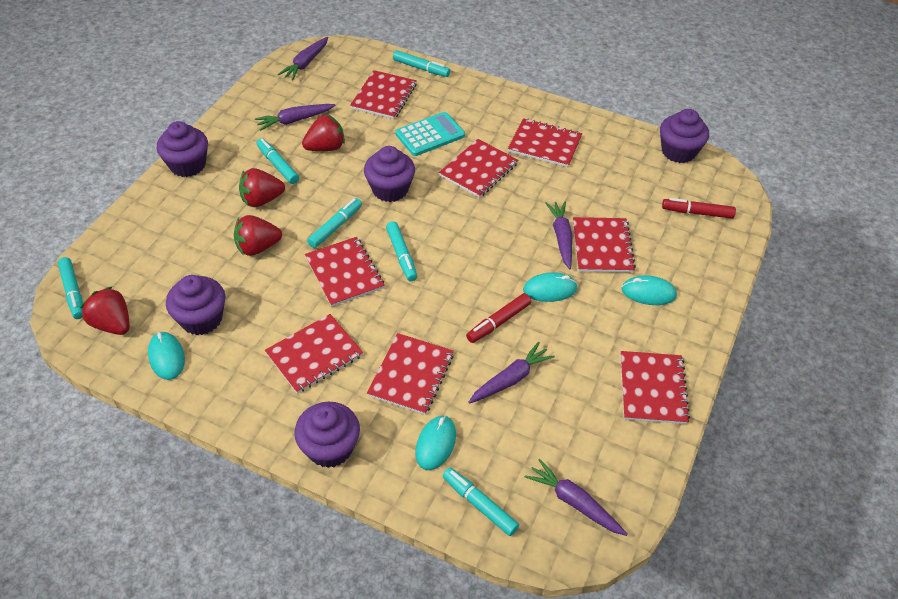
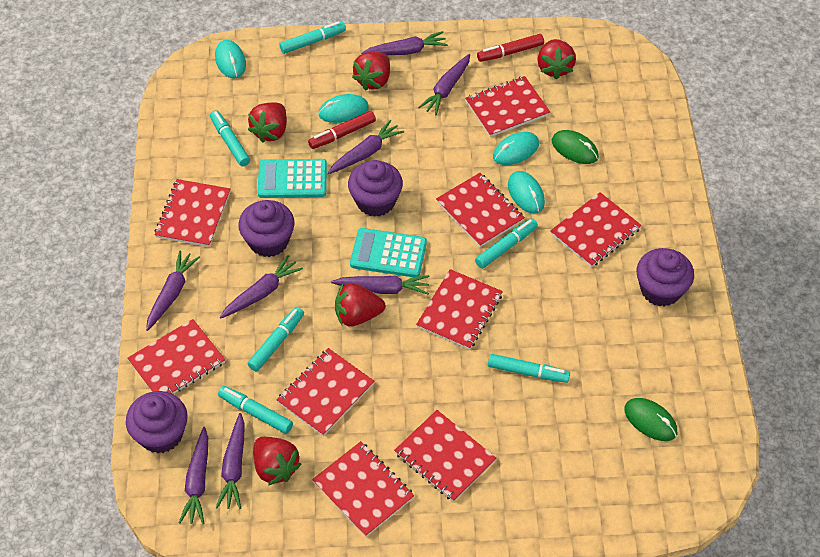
green mouse: 0 -> 2
purple carrot: 5 -> 8
purple cupcake: 5 -> 4
red notebook: 8 -> 9
red strawberry: 4 -> 5
turquoise calculator: 1 -> 2

